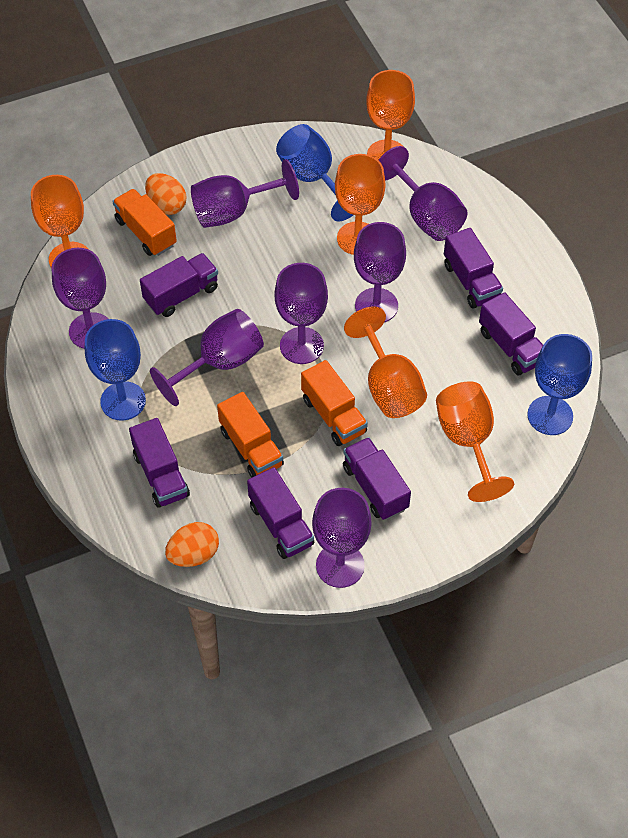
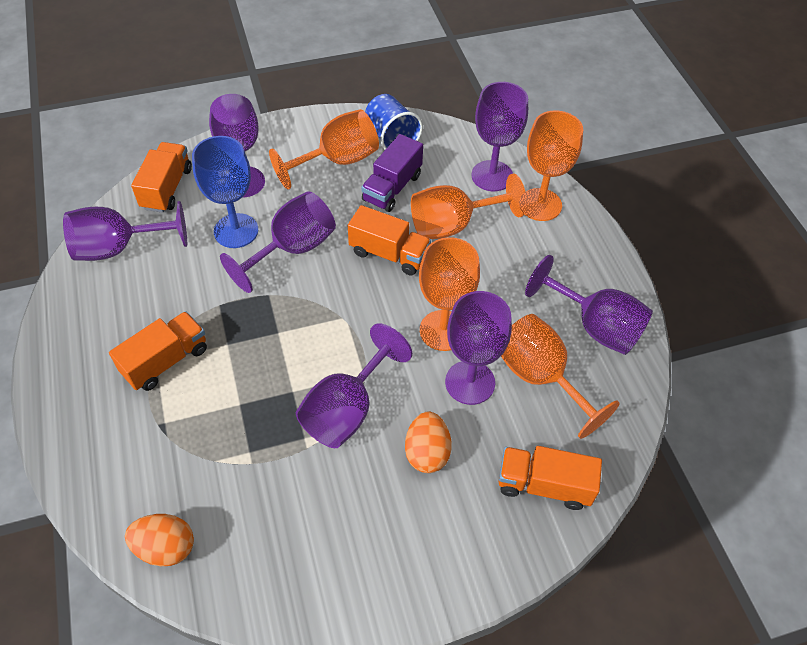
blue cup: 0 -> 1
blue goblet: 3 -> 1
orange truck: 3 -> 4
purple truck: 6 -> 1

